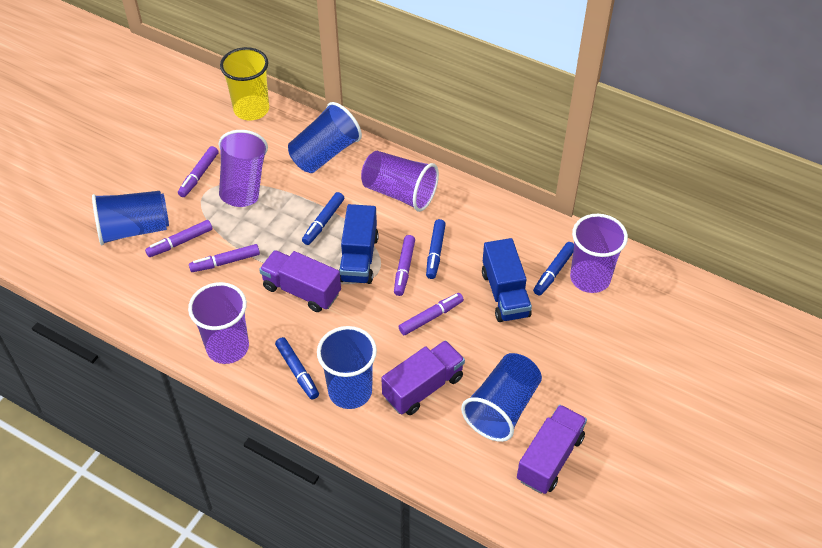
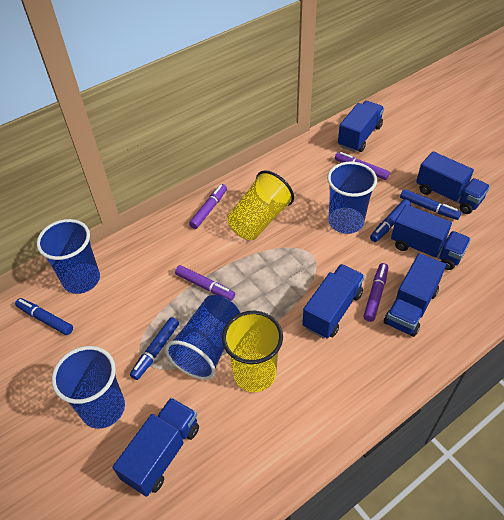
blue truck: 2 -> 6
purple cup: 4 -> 0
purple marker: 5 -> 4
purple truck: 3 -> 0
yellow cup: 1 -> 2

